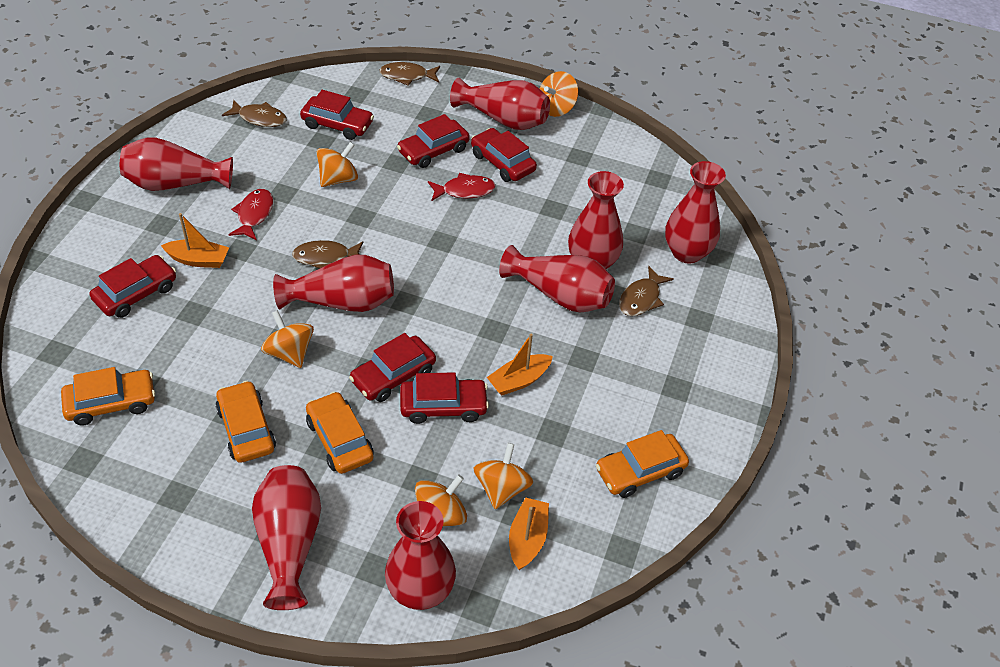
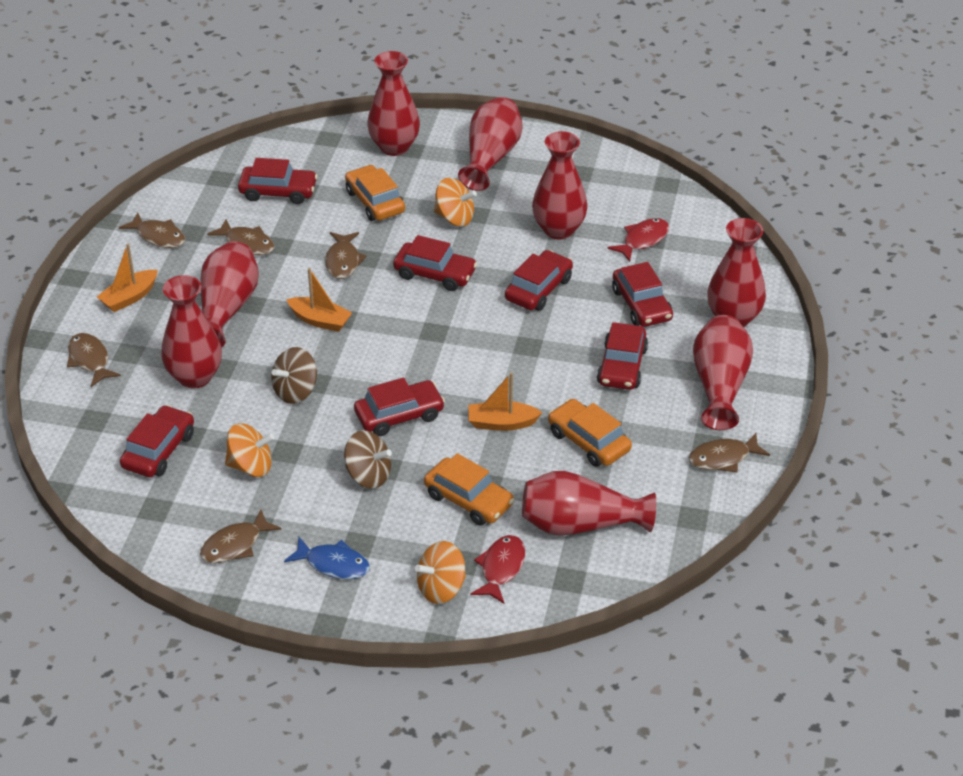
blue fish: 0 -> 1
brown fish: 4 -> 6
brown spinning top: 0 -> 2
orange car: 4 -> 3
orange spinning top: 5 -> 3
red car: 6 -> 7

